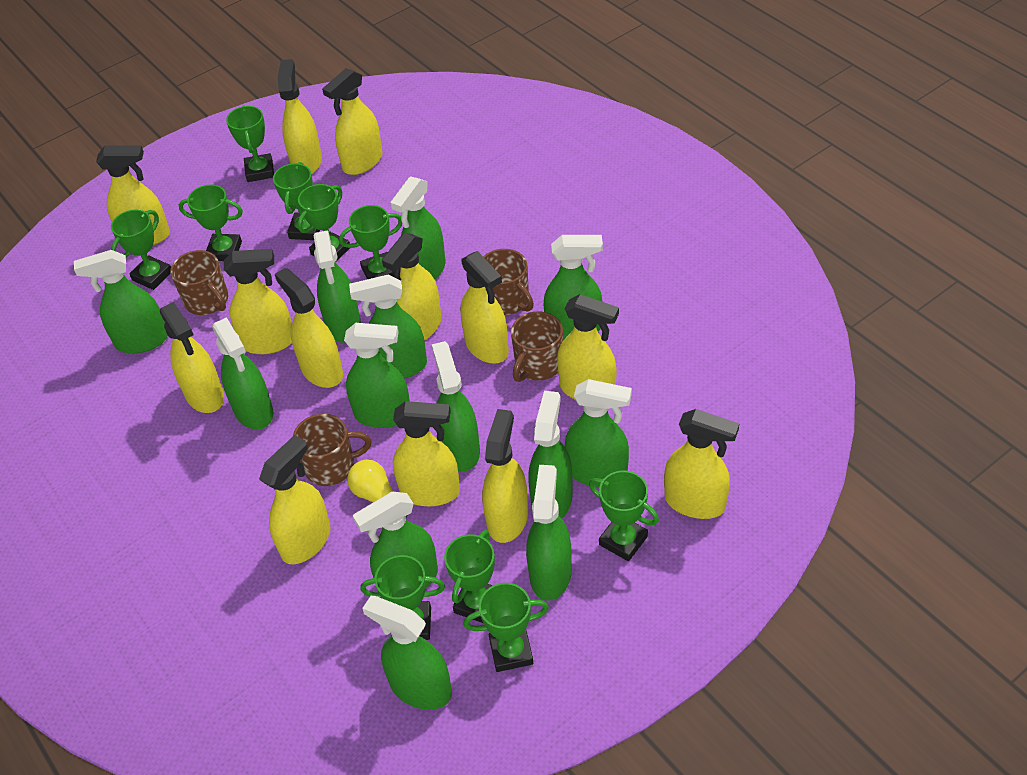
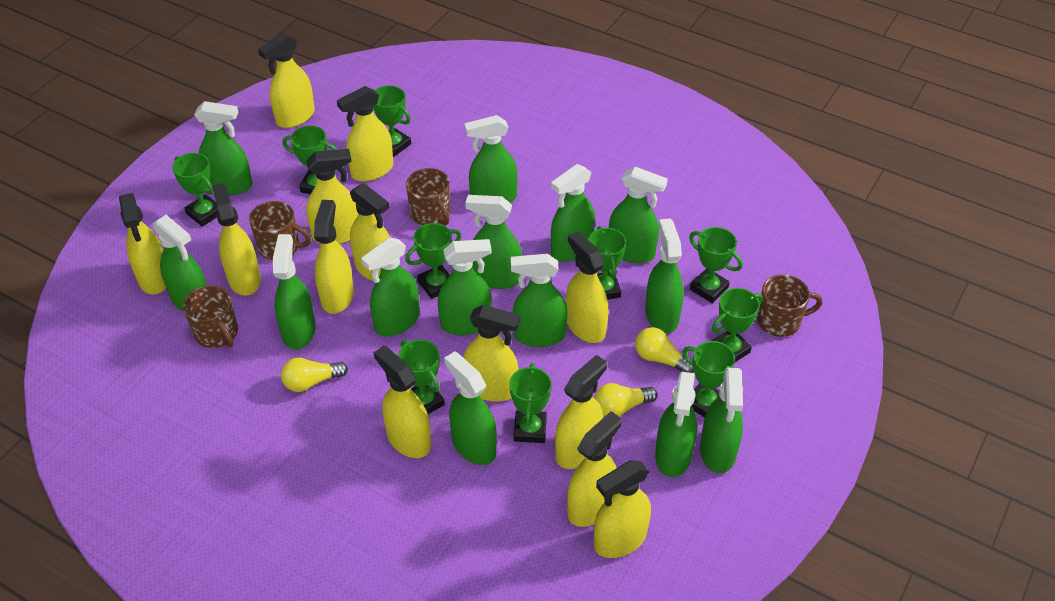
green spray bottle: 13 -> 14
yellow light bulb: 1 -> 3

